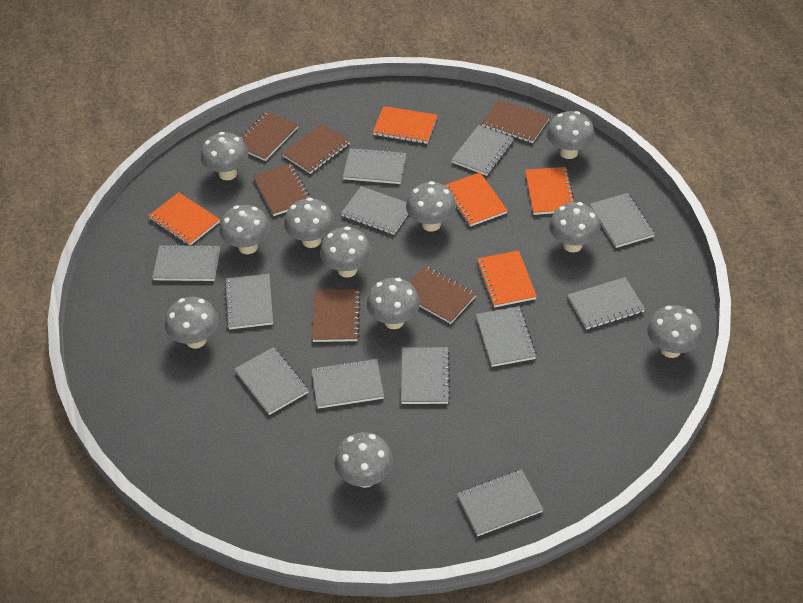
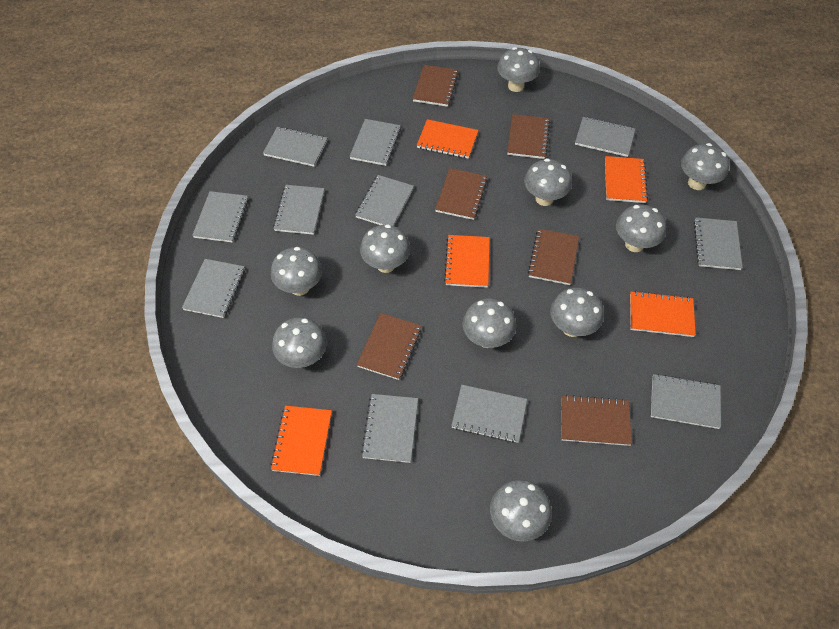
grey mushroom: 11 -> 10
grey notebook: 12 -> 11

